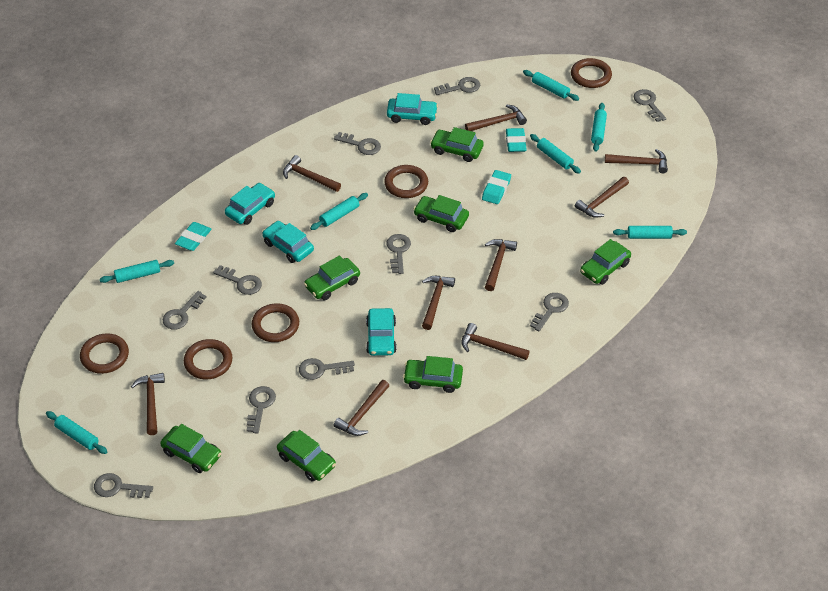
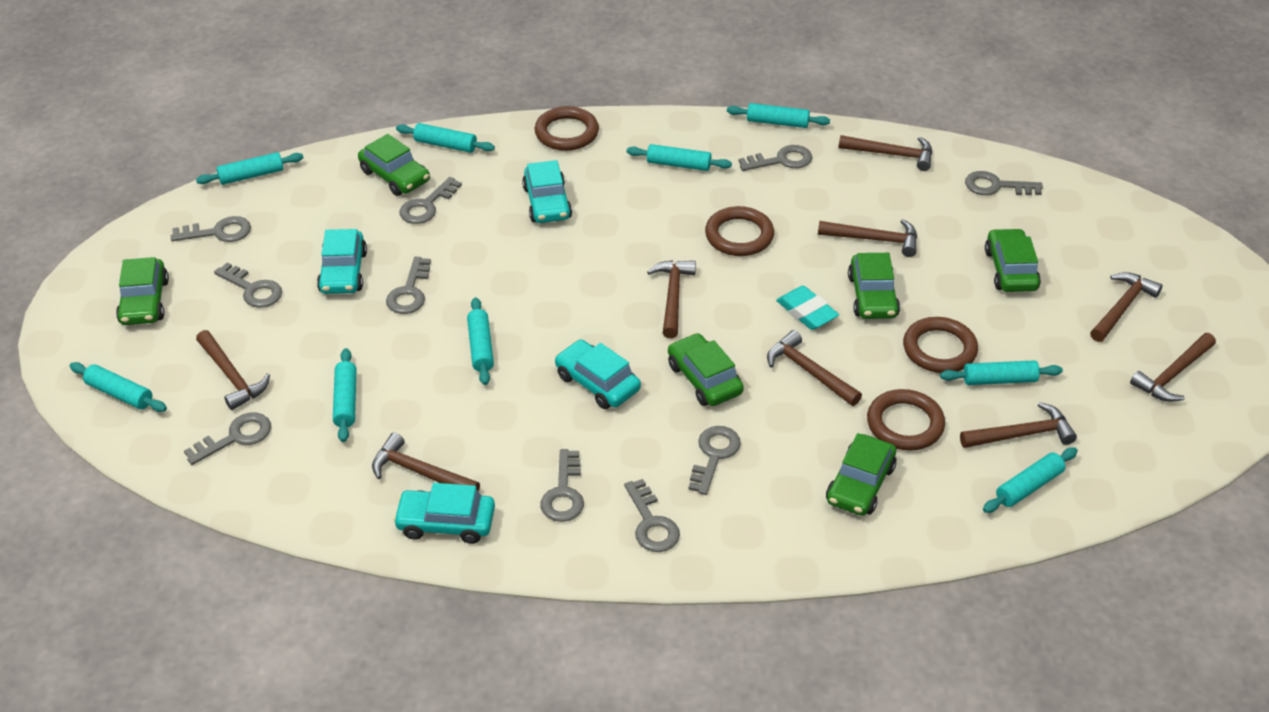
brown ring: 5 -> 4
green car: 7 -> 6
turquoise eraser: 3 -> 1
turquoise rolling pin: 7 -> 9

